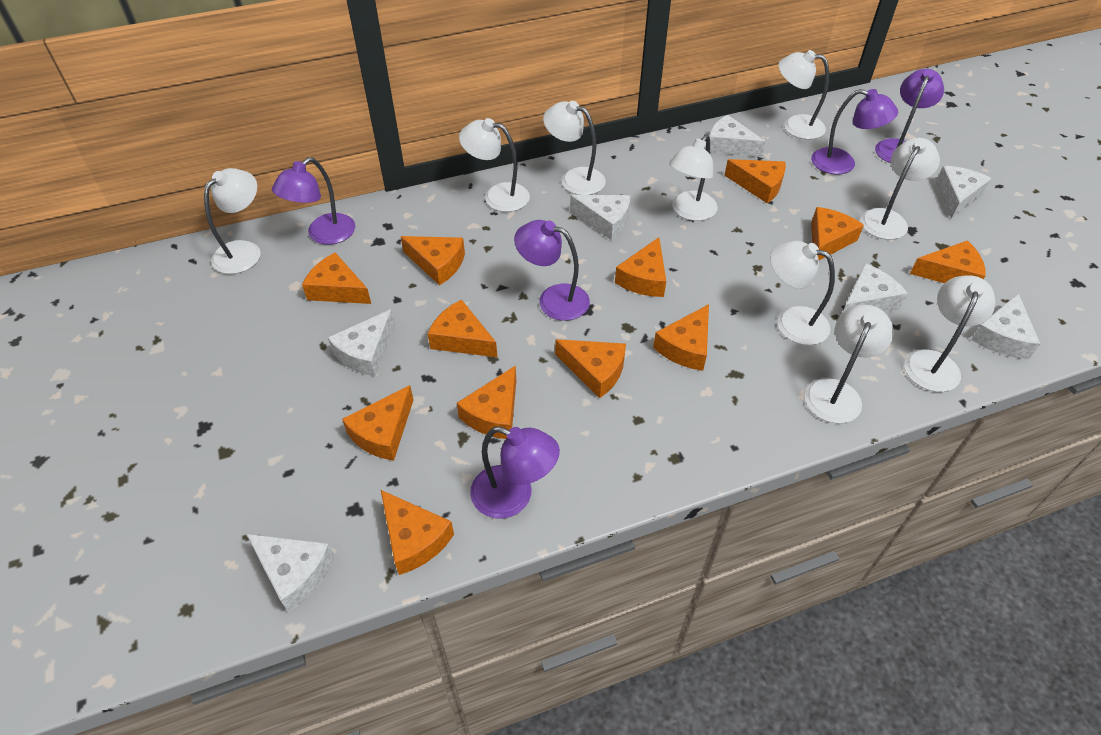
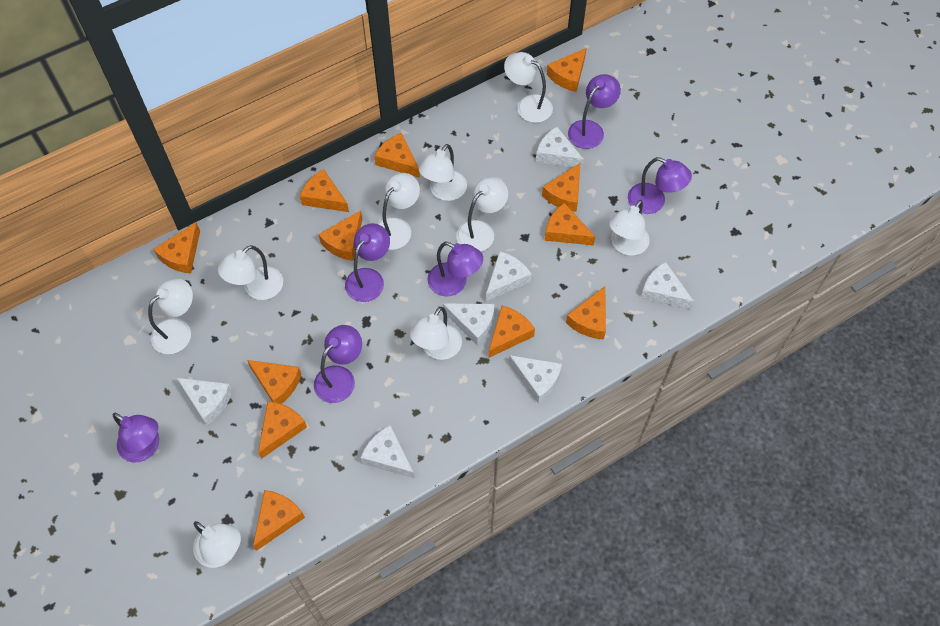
purple lamp: 5 -> 6

